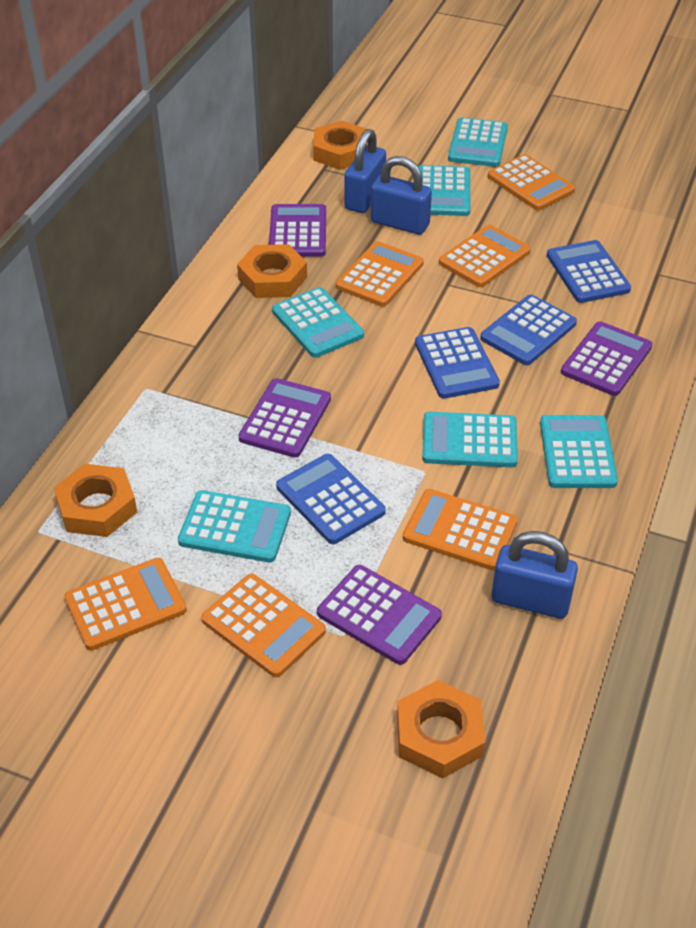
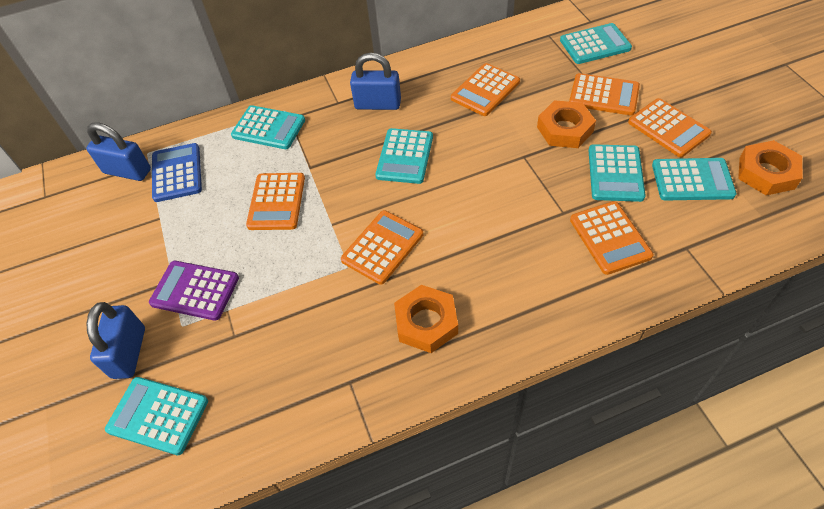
blue calculator: 4 -> 1
orange nut: 4 -> 3
purple calculator: 4 -> 1

